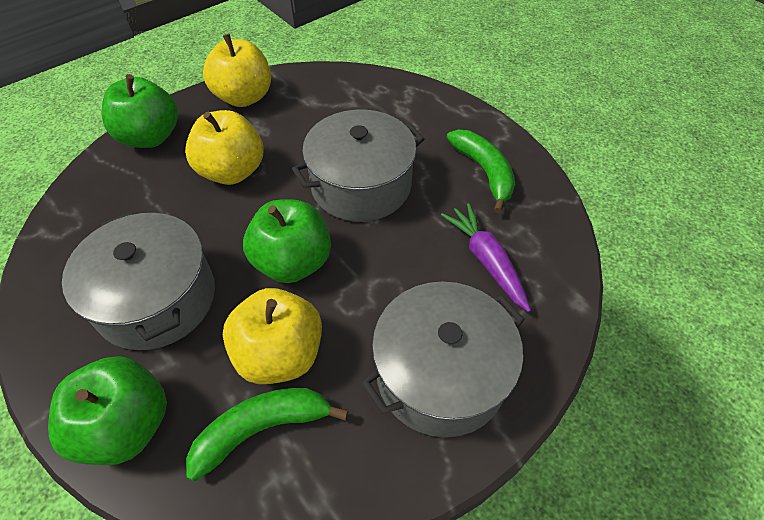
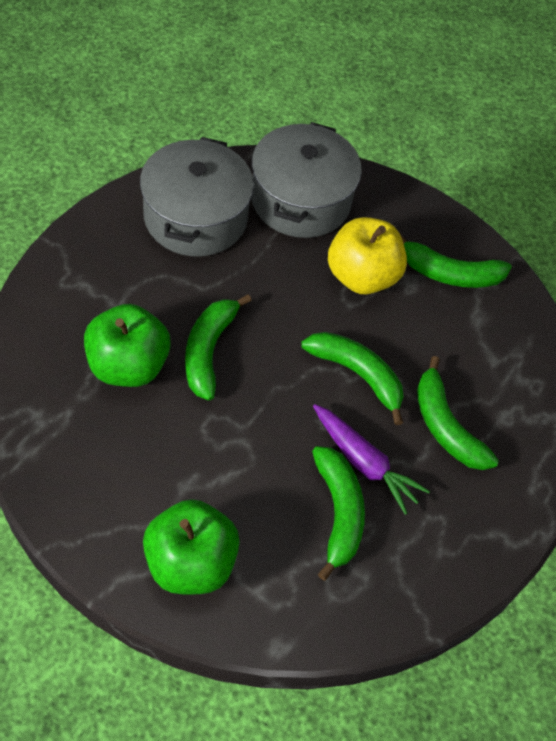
green apple: 3 -> 2
green banana: 2 -> 5
grey pot: 3 -> 2
yellow apple: 3 -> 1

